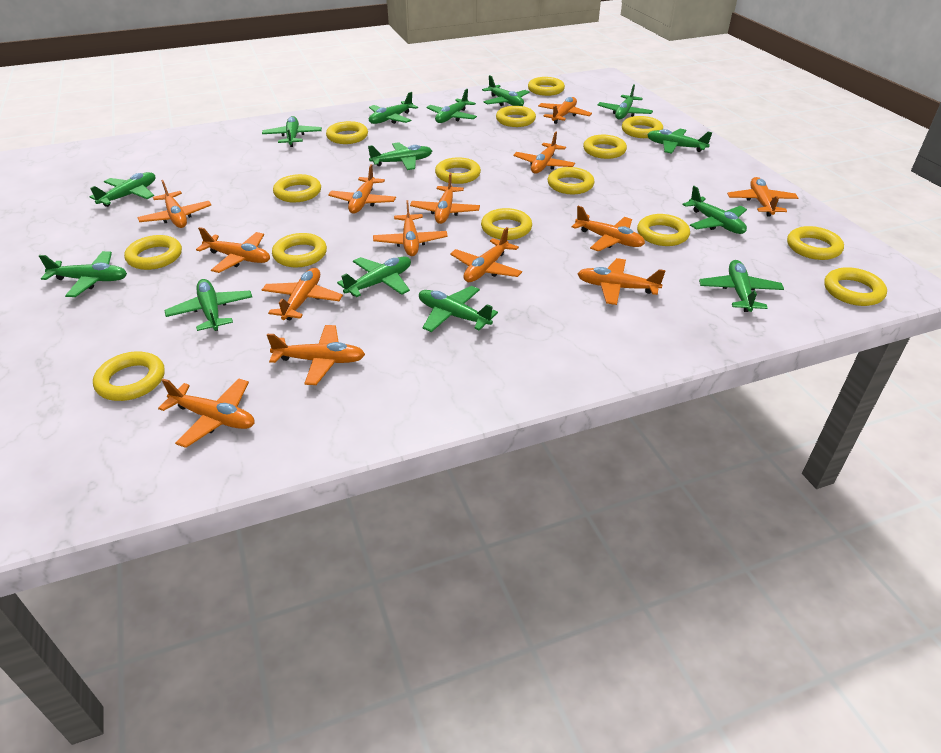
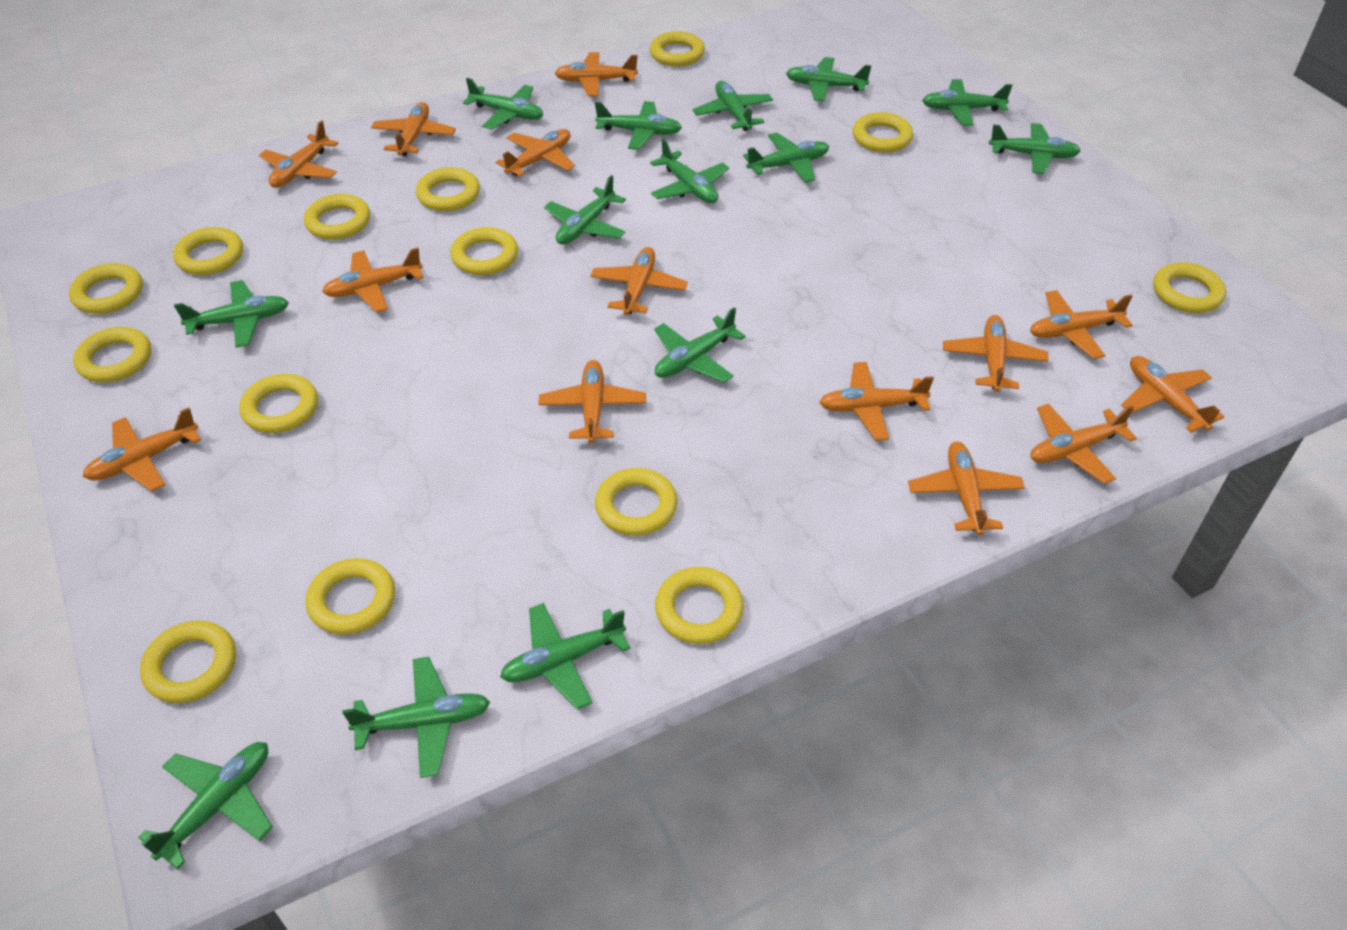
yellow ring: 15 -> 14

